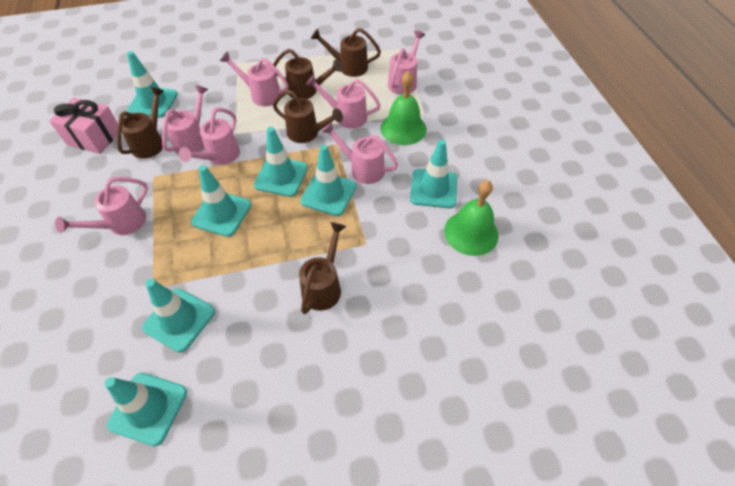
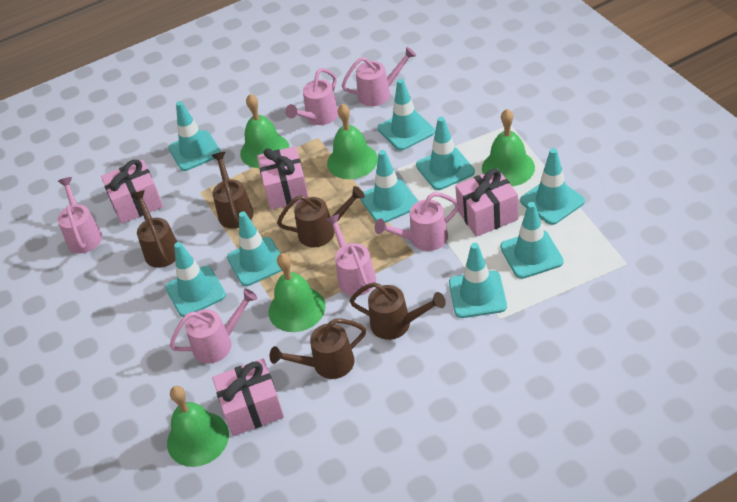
green bell: 2 -> 5
pink gift: 1 -> 4
pink watering can: 7 -> 6
turquoise traffic cone: 7 -> 9

